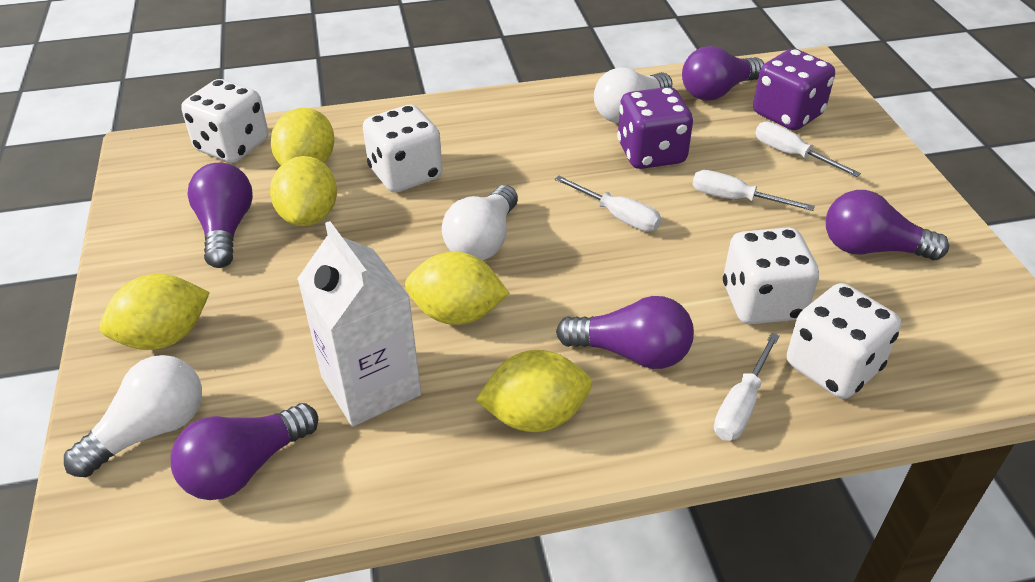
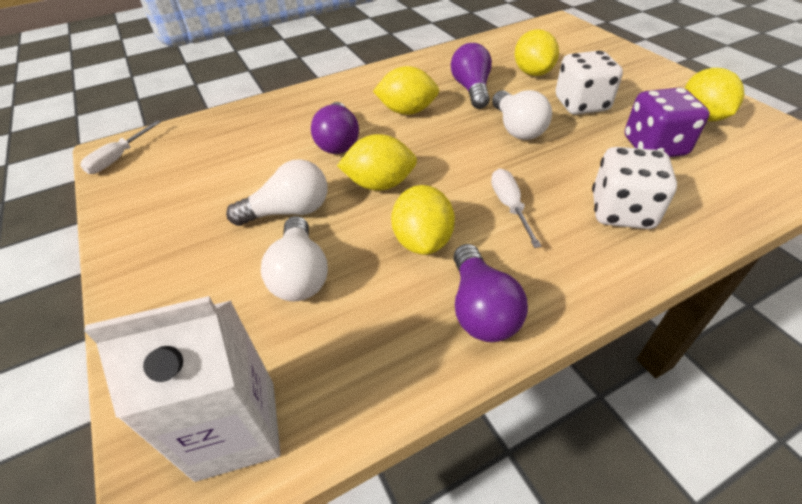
purple dice: 2 -> 1
purple light bulb: 5 -> 3
white dice: 4 -> 2
white screwdriver: 4 -> 2

